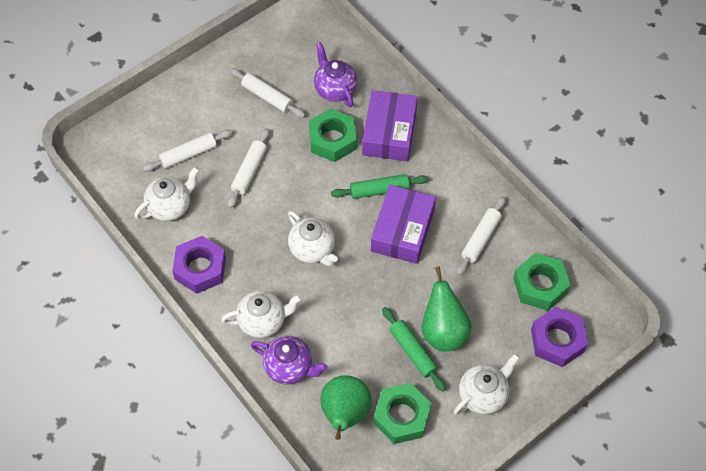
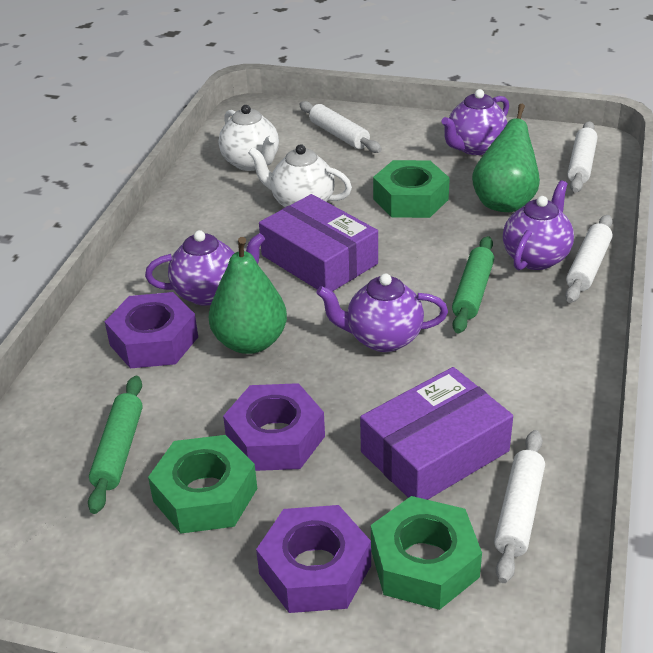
purple nut: 2 -> 3
purple teapot: 2 -> 4
white teapot: 4 -> 2

